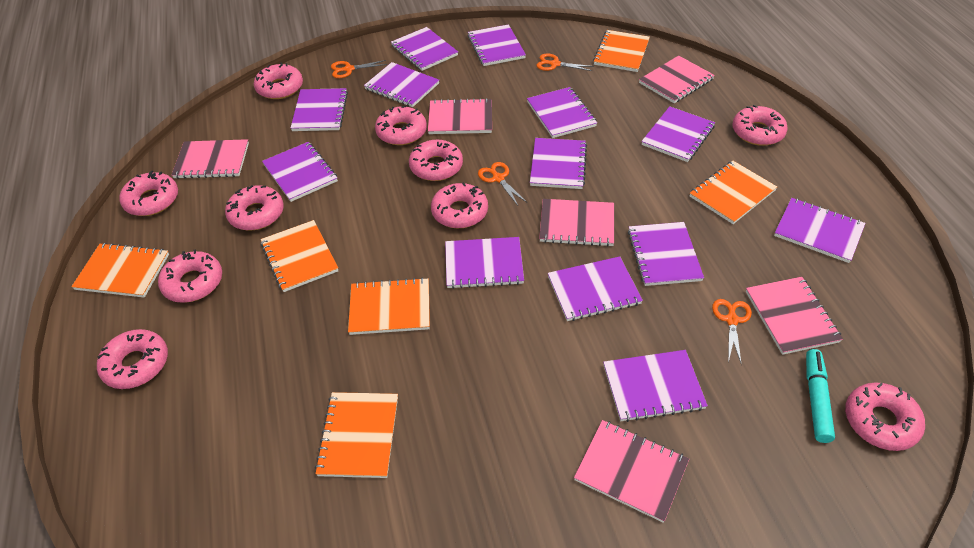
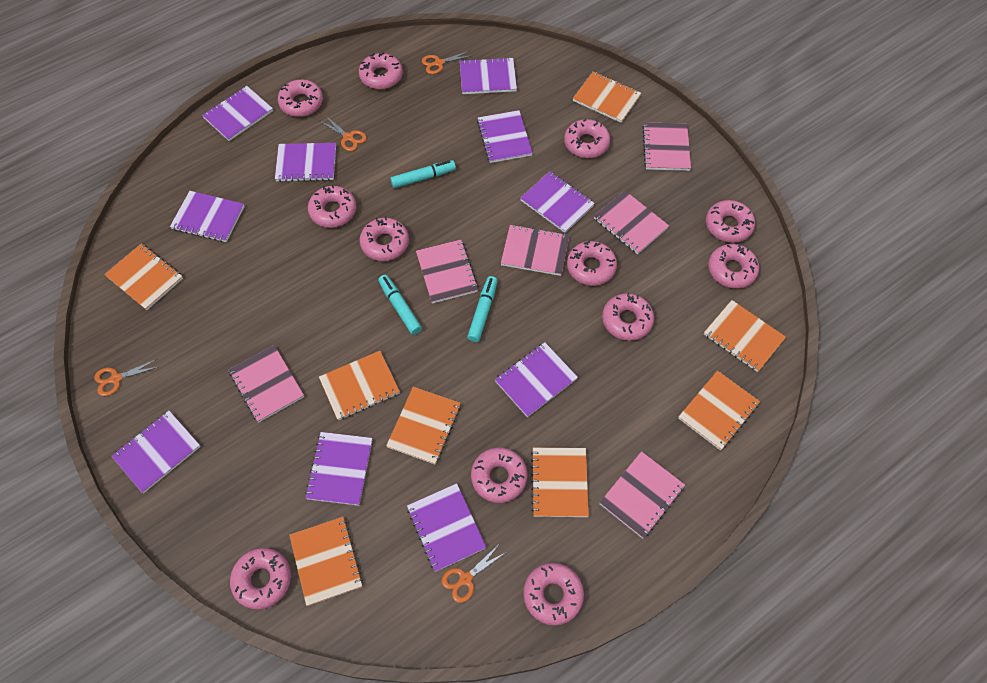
orange notebook: 6 -> 8
pink donut: 10 -> 12
purple notebook: 13 -> 10
turquoise marker: 1 -> 3

